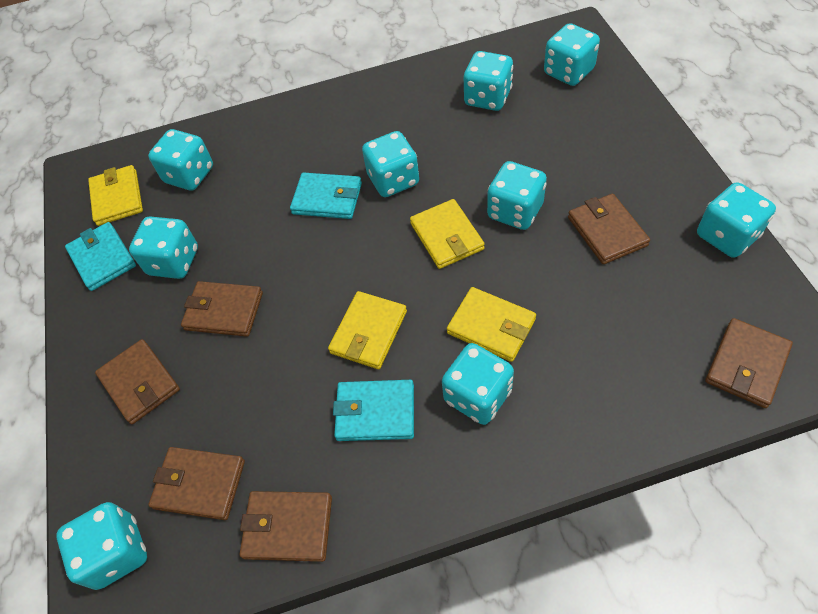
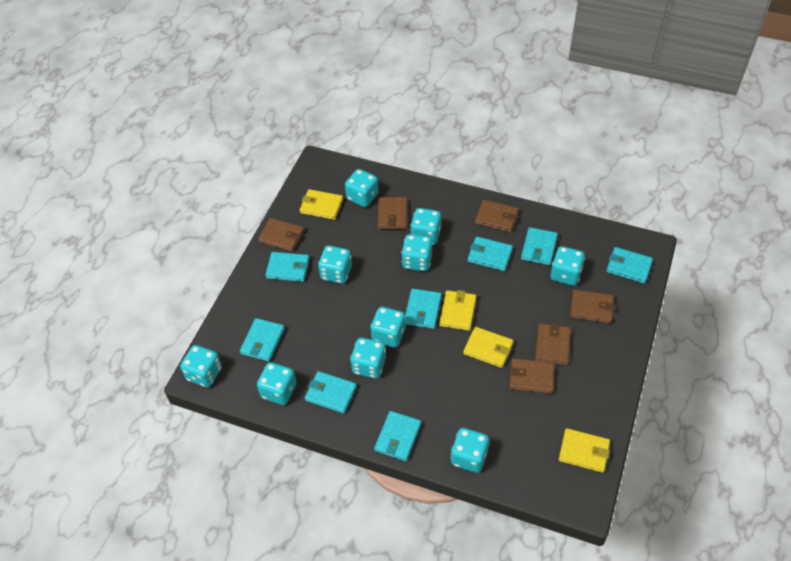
turquoise dice: 9 -> 10
turquoise wallet: 3 -> 8

